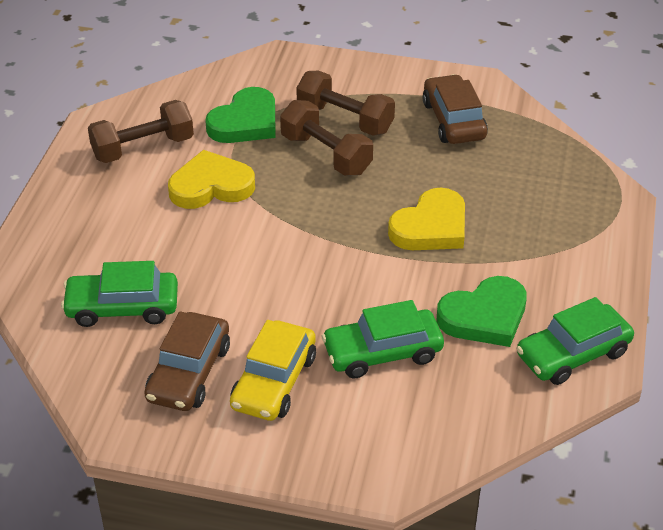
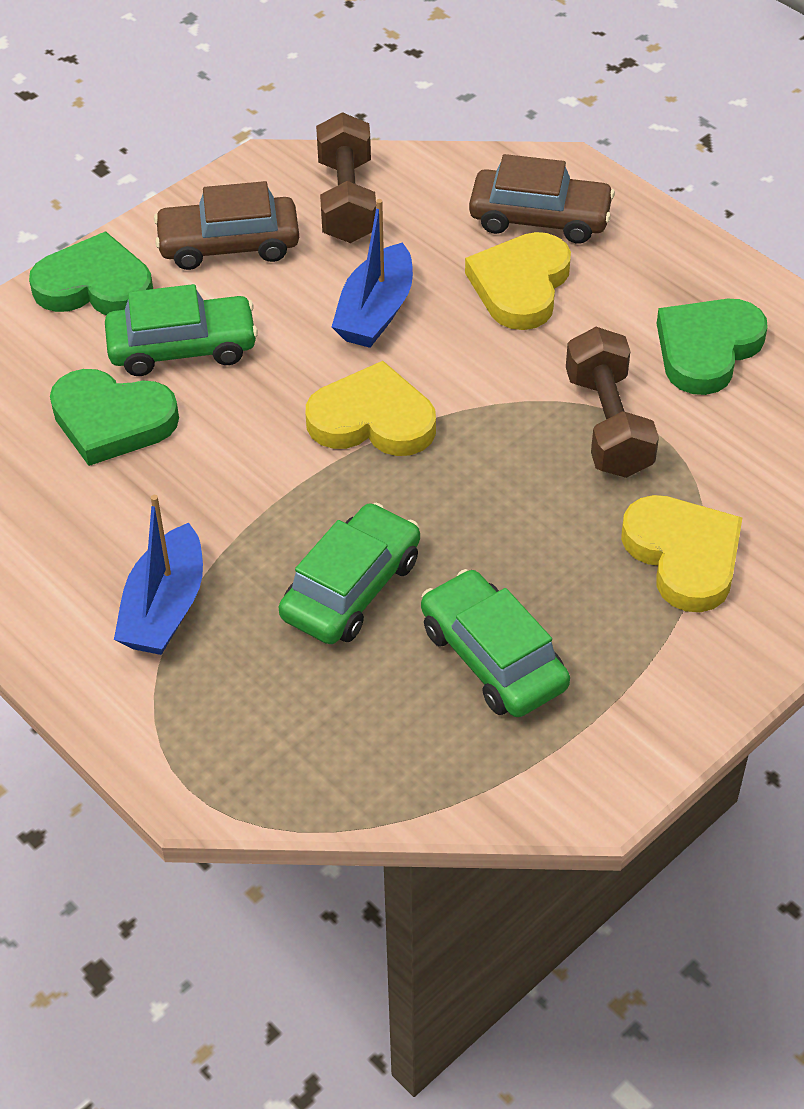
blue boat: 0 -> 2
brown dumbbell: 3 -> 2
green heart: 2 -> 3
yellow car: 1 -> 0
yellow heart: 2 -> 3

